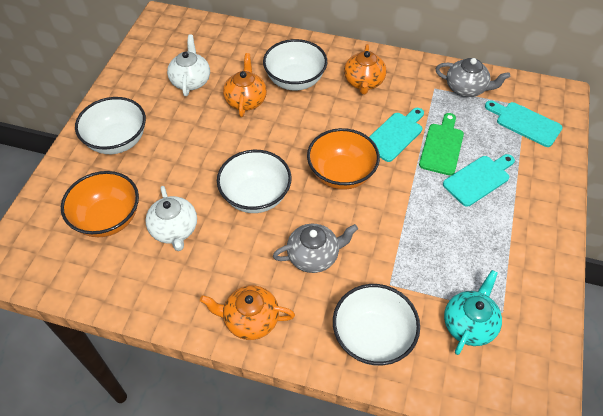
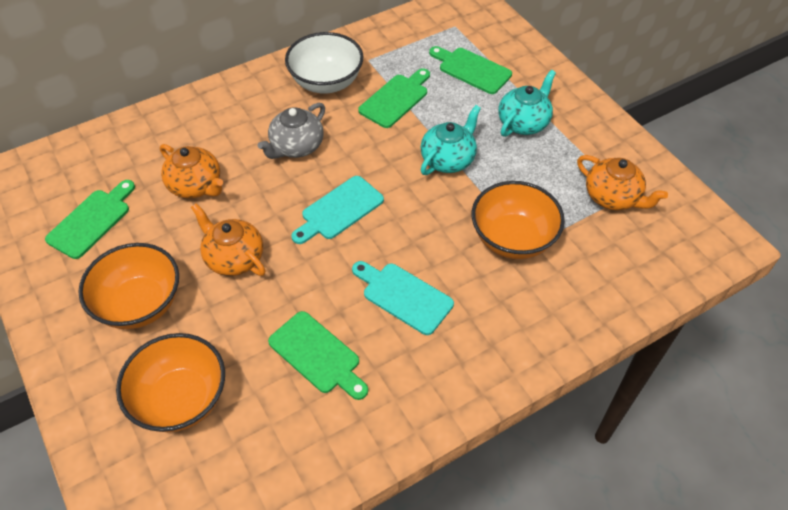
green cutting board: 1 -> 4
grey teapot: 2 -> 1
orange bowl: 2 -> 3
turquoise cutting board: 3 -> 2
turquoise teapot: 1 -> 2
white bowl: 4 -> 1
white teapot: 2 -> 0

